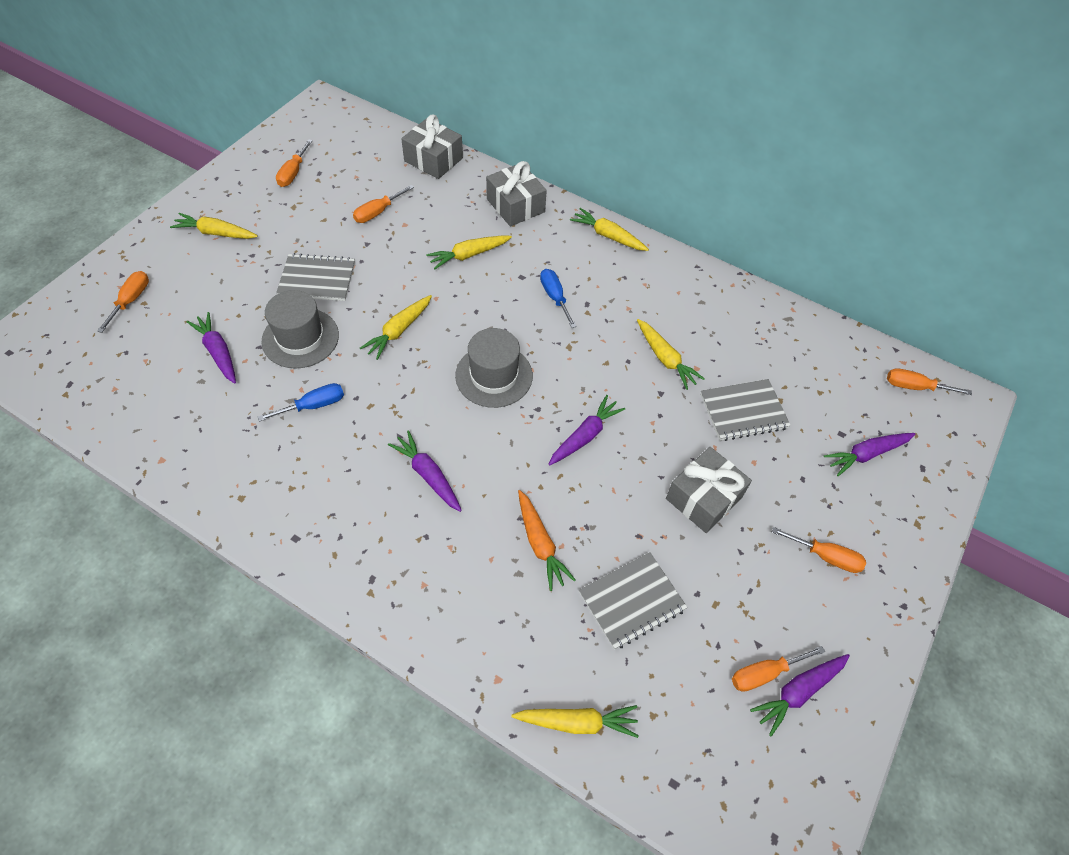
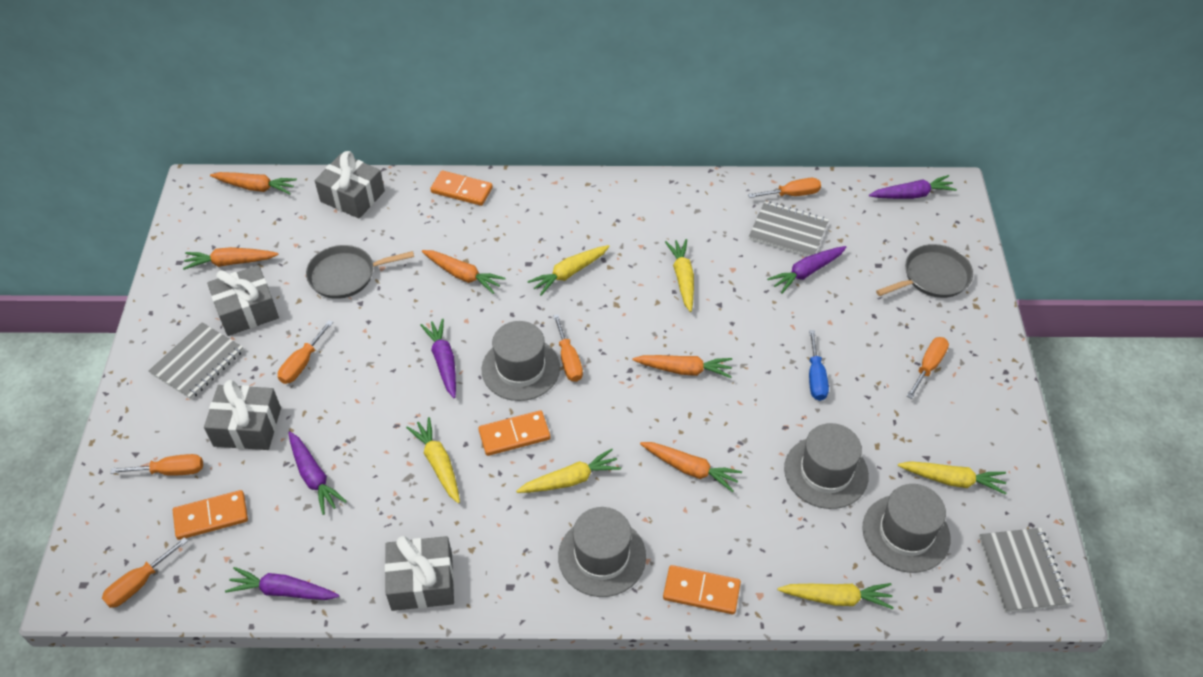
blue screwdriver: 2 -> 1
grey gift: 3 -> 4
grey hat: 2 -> 4
grey pan: 0 -> 2
orange carrot: 1 -> 5
orange domino: 0 -> 4

